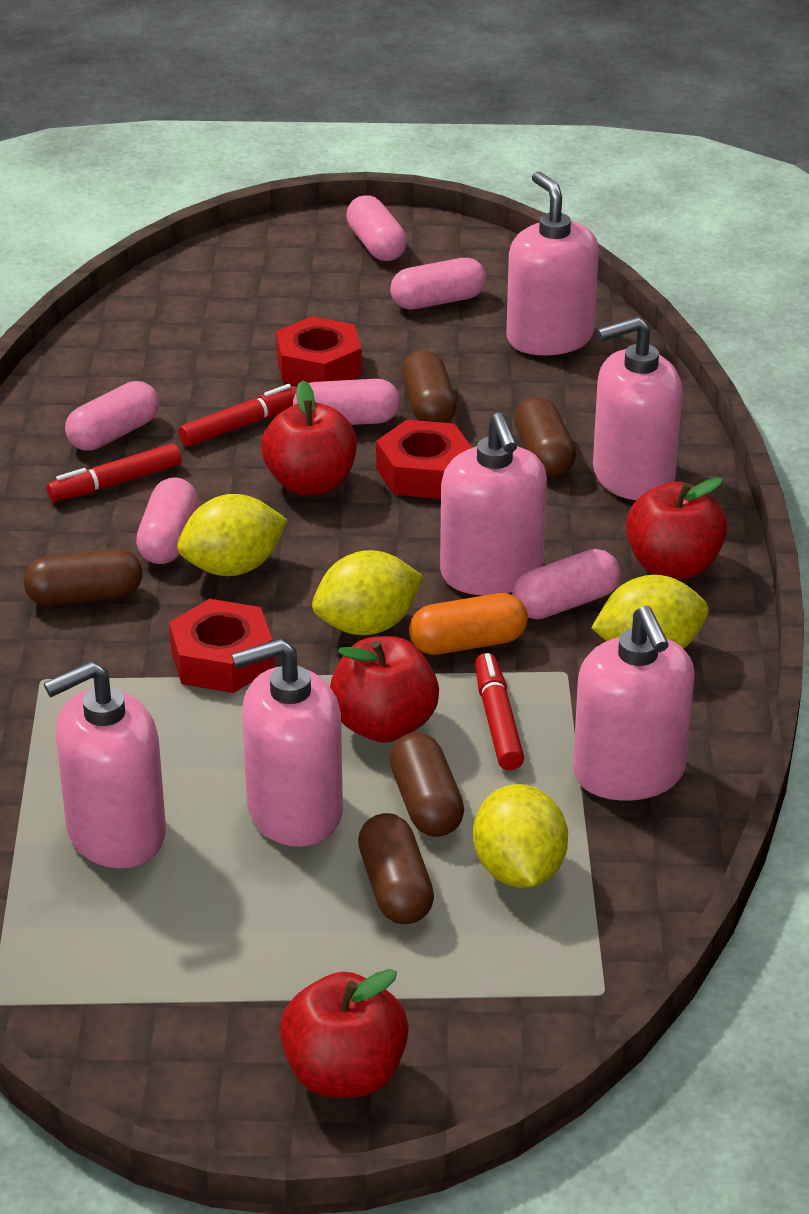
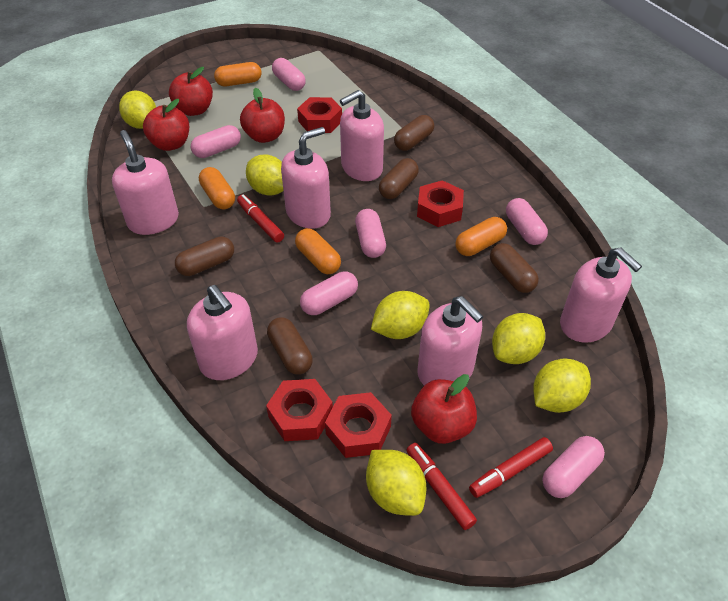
orange capsule: 1 -> 4
red nut: 3 -> 4
yellow lemon: 4 -> 6

